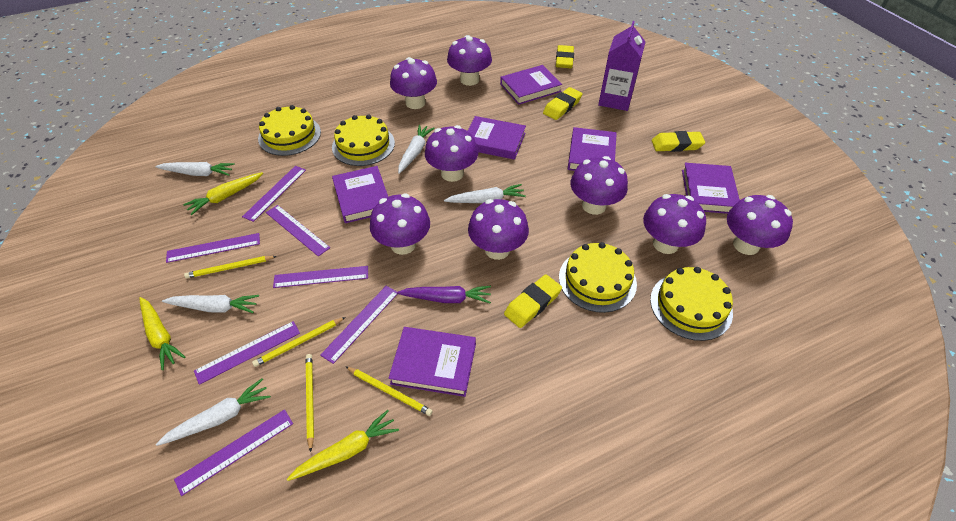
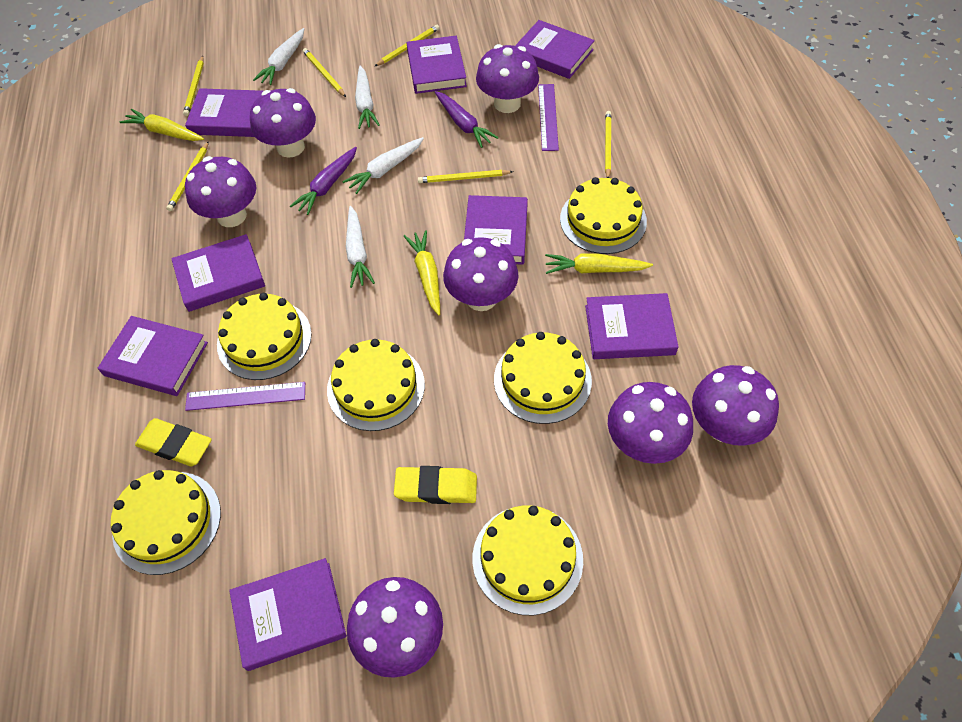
purple book: 6 -> 8
purple carrot: 1 -> 2
purple carton: 1 -> 0
purple mushroom: 8 -> 7
purple ruler: 7 -> 2
white carrot: 5 -> 4
yellow cake: 4 -> 6
yellow eraser: 4 -> 2
yellow pencil: 4 -> 6

